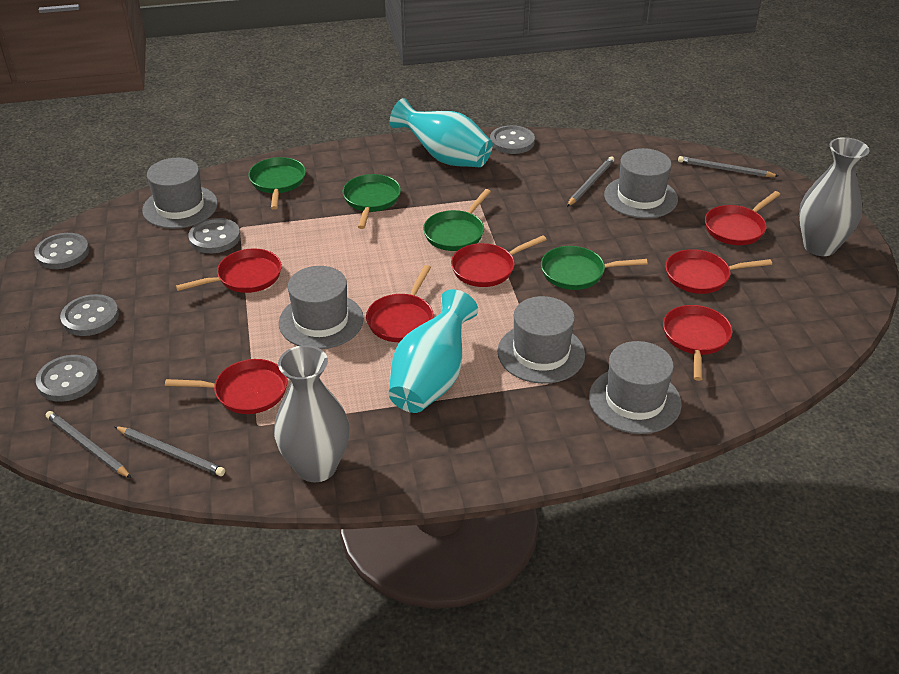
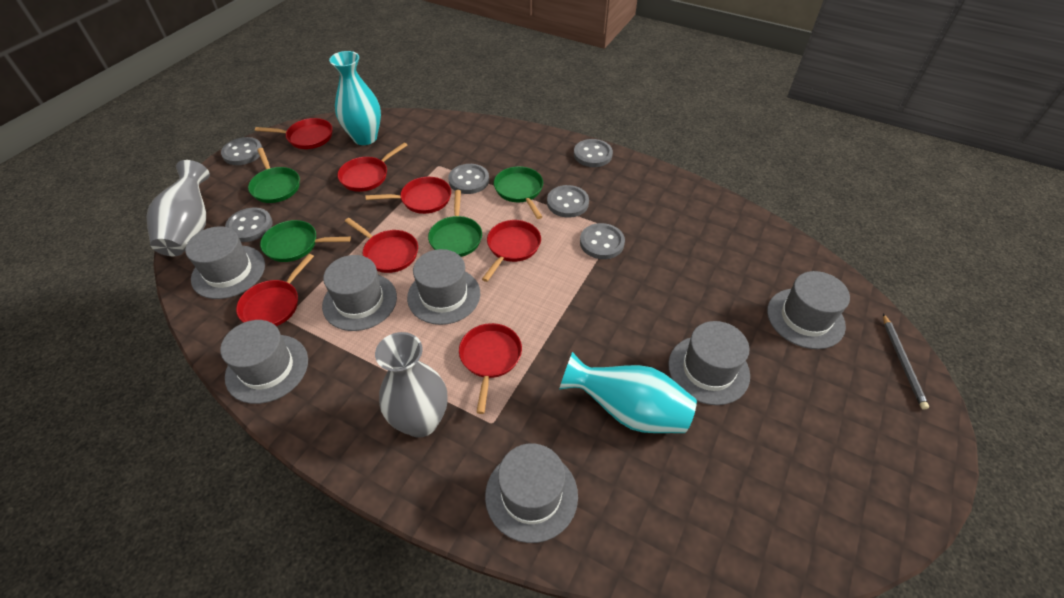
grey button: 5 -> 6
grey hat: 5 -> 7
grey pencil: 4 -> 1

